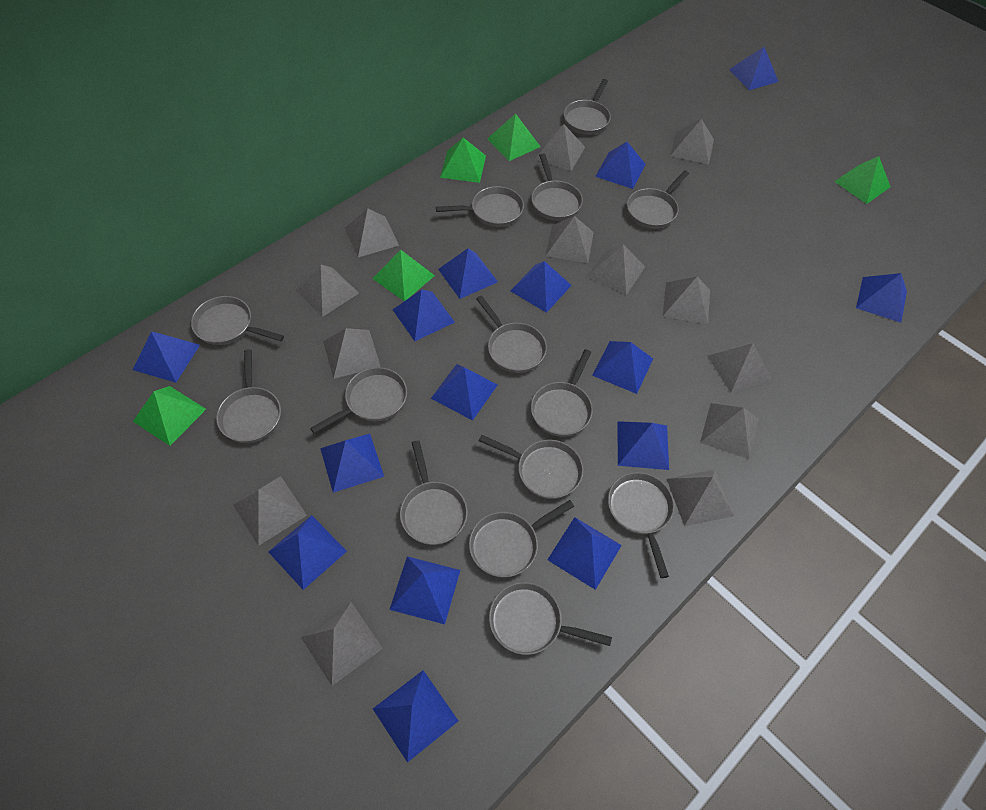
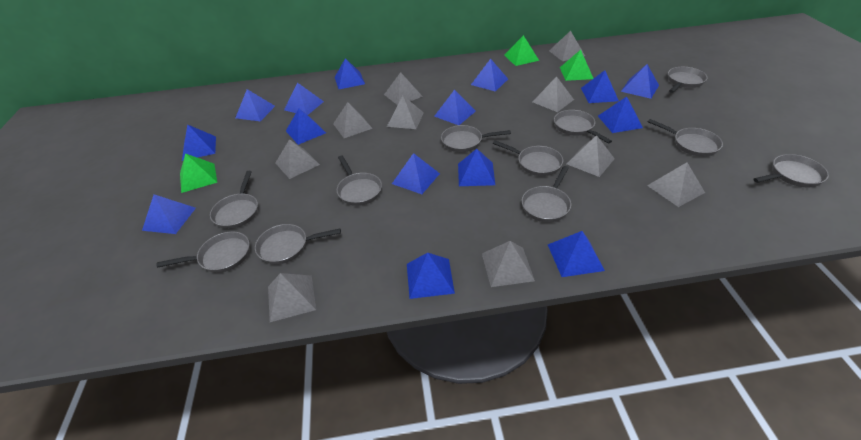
green pyramid: 5 -> 3
grey pan: 14 -> 11
grey pyramid: 13 -> 10

